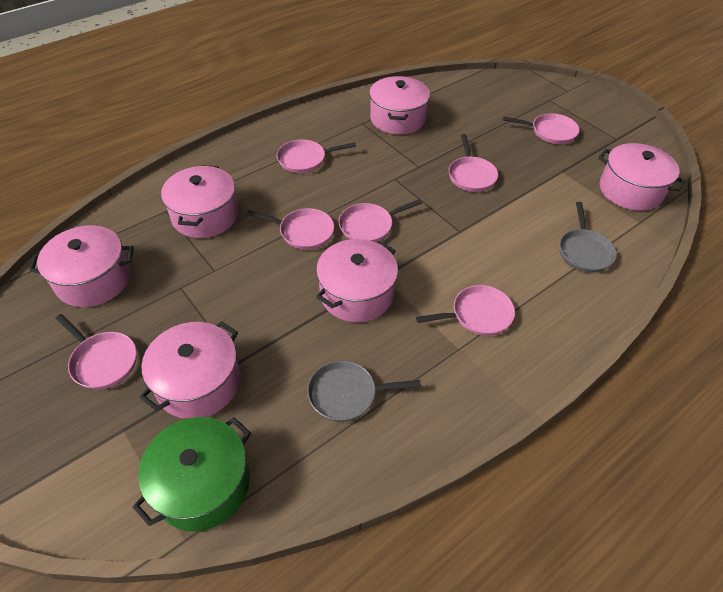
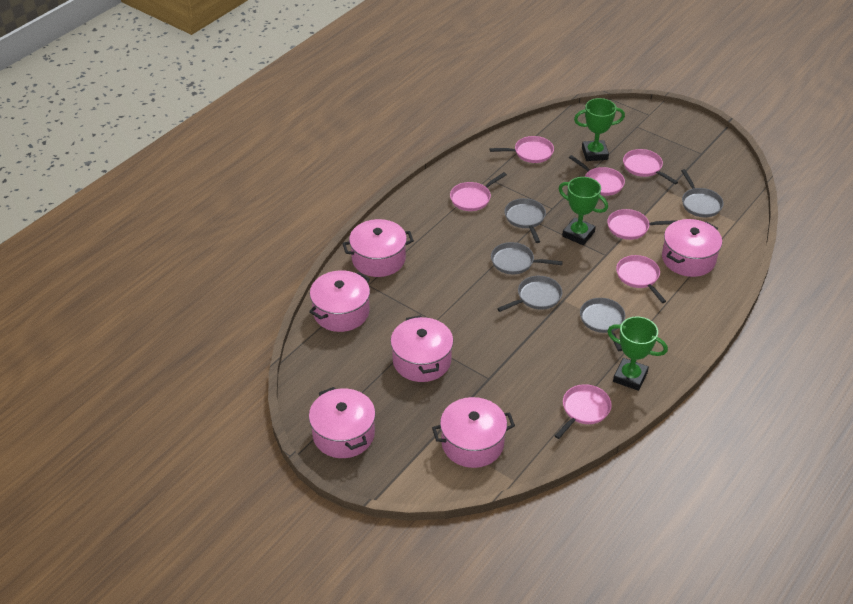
green pot: 1 -> 0
green trophy: 0 -> 3
grey pan: 2 -> 5

